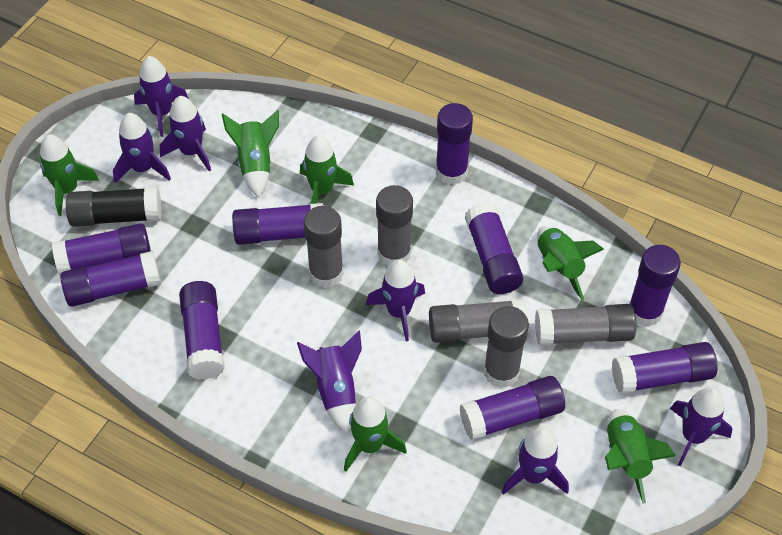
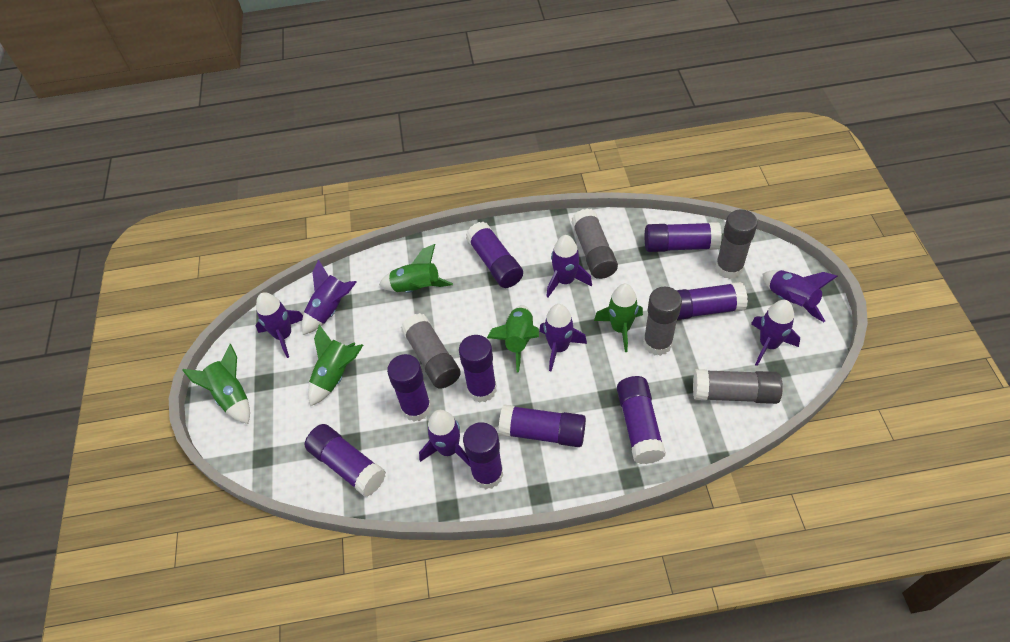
black glue stick: 1 -> 0
green rocket: 6 -> 5

